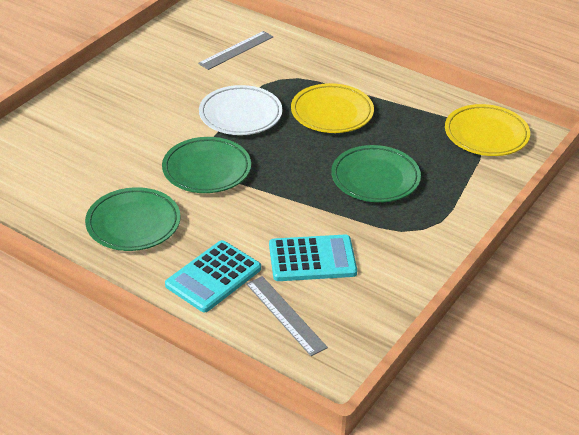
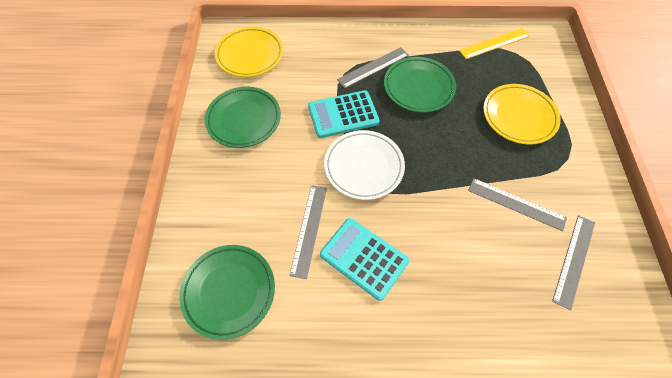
grey ruler: 2 -> 4
yellow ruler: 0 -> 1

